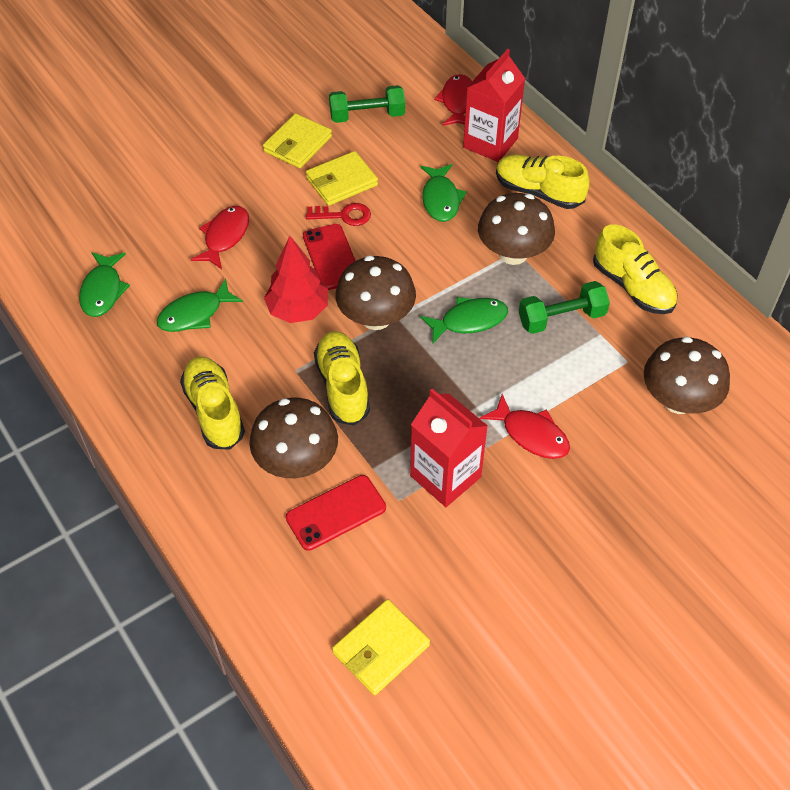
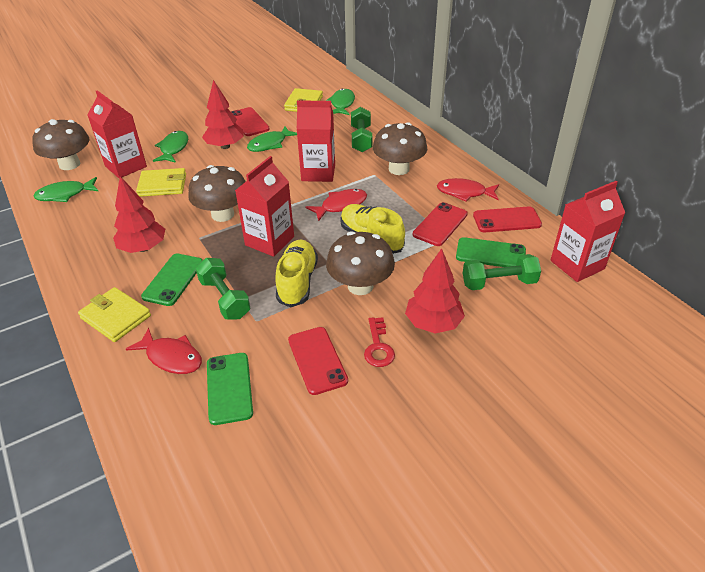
green dumbbell: 2 -> 3
green phone: 0 -> 3
red carton: 2 -> 4
red phone: 2 -> 4
red tree: 1 -> 3
yellow shoe: 4 -> 2

